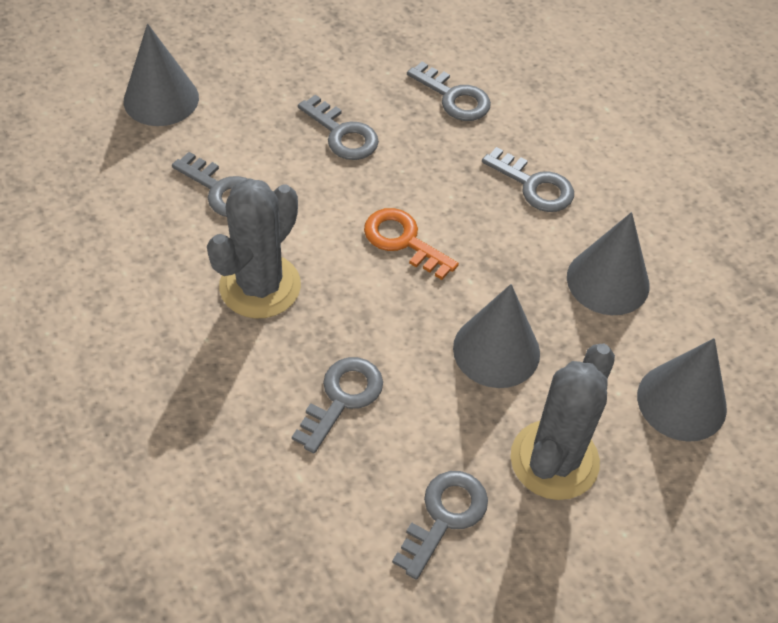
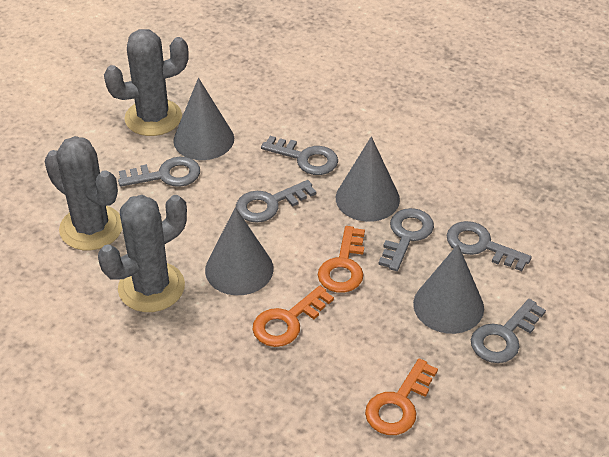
grey cactus: 2 -> 3
orange key: 1 -> 3

